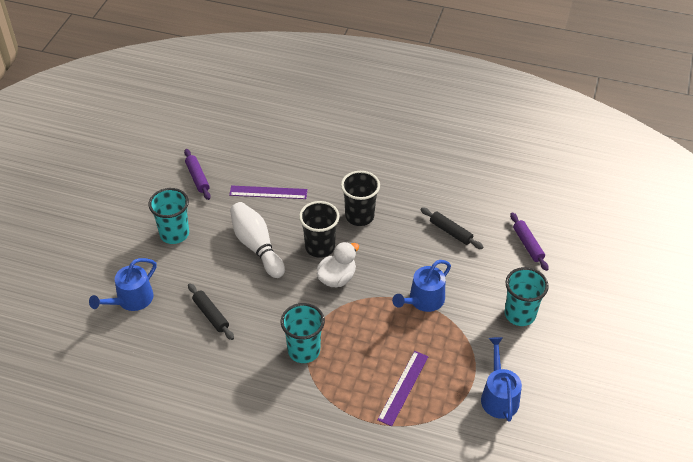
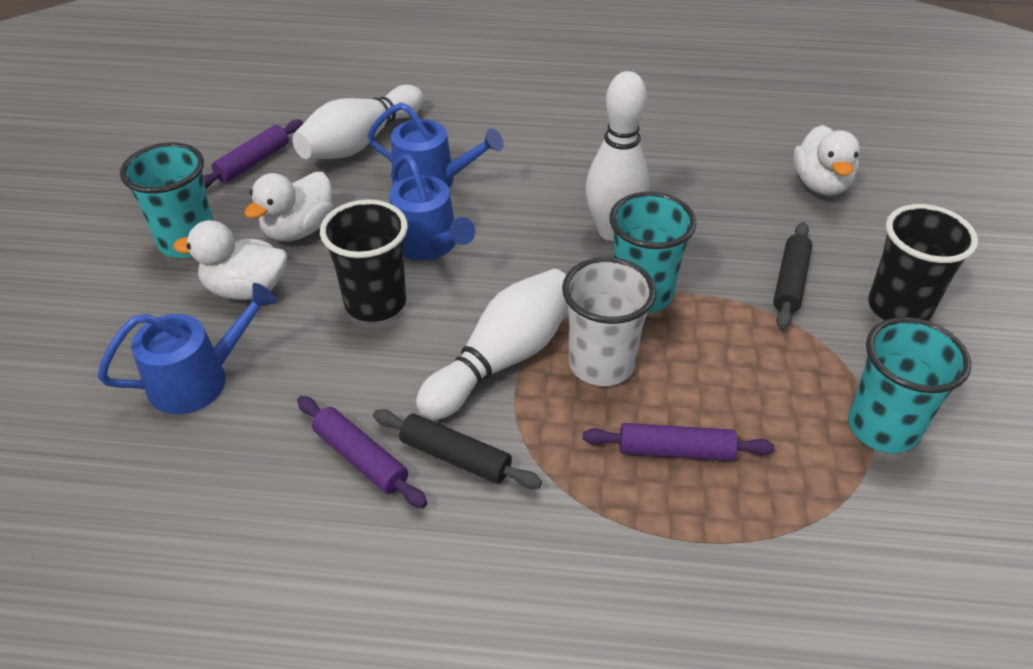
purple rolling pin: 2 -> 3
purple ruler: 2 -> 0
white bowling pin: 1 -> 3
white cup: 0 -> 1
white duck: 1 -> 3

